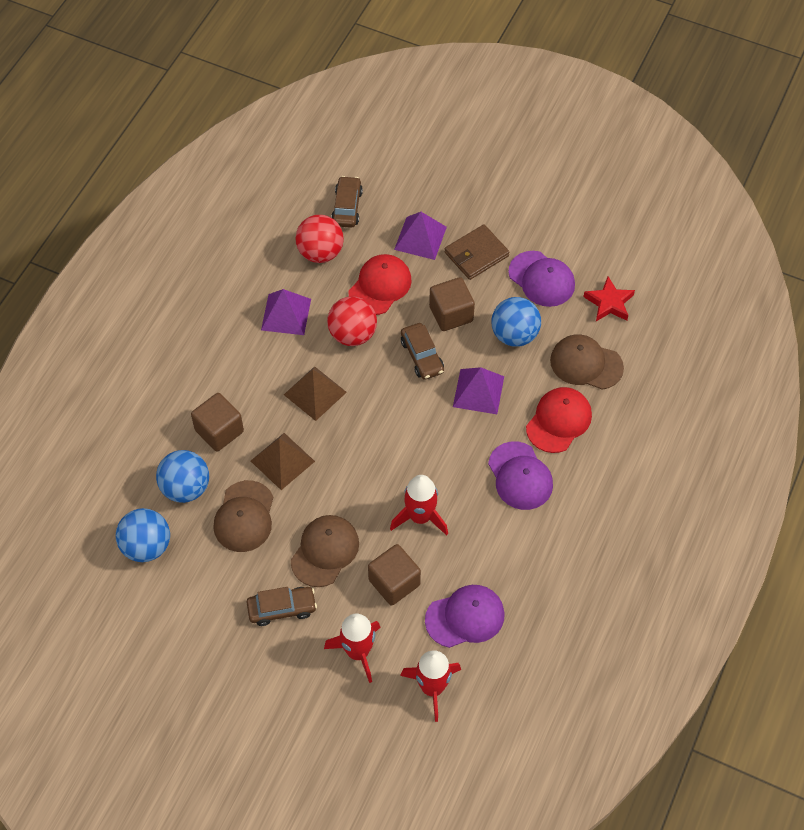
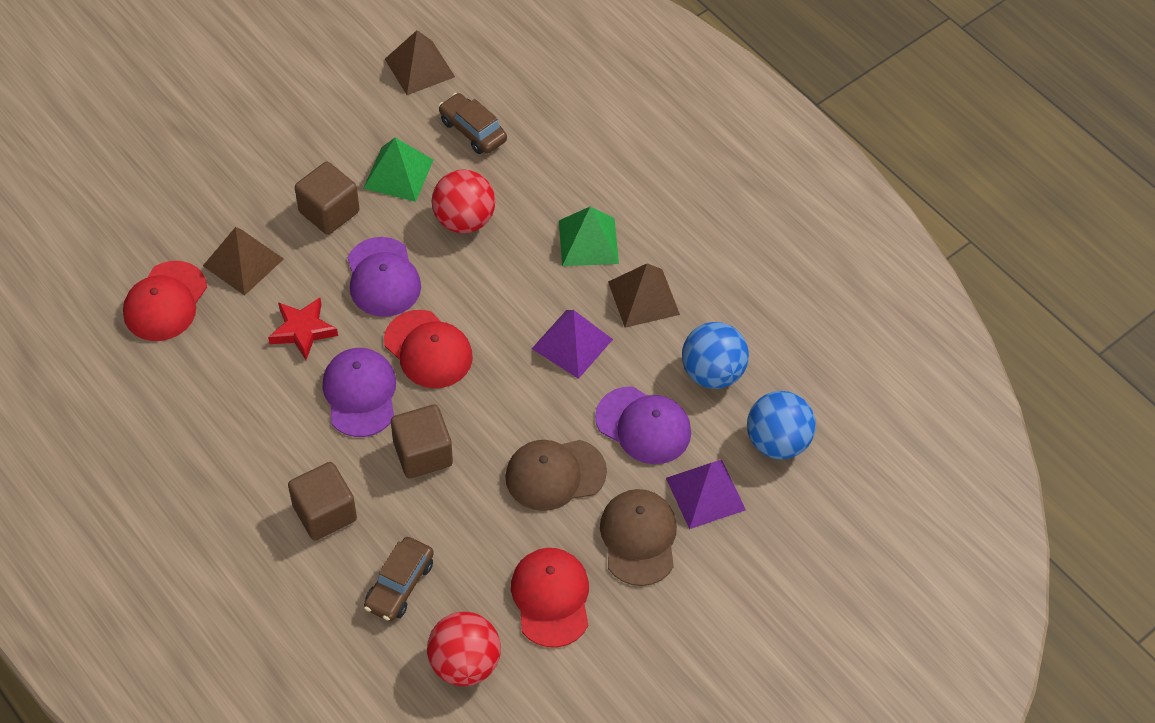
blue ball: 3 -> 2
brown cap: 3 -> 2
brown car: 3 -> 2
brown pyramid: 2 -> 3
brown wallet: 1 -> 0
green pyramid: 0 -> 2
purple pyramid: 3 -> 2
red cap: 2 -> 3
red rocket: 3 -> 0

